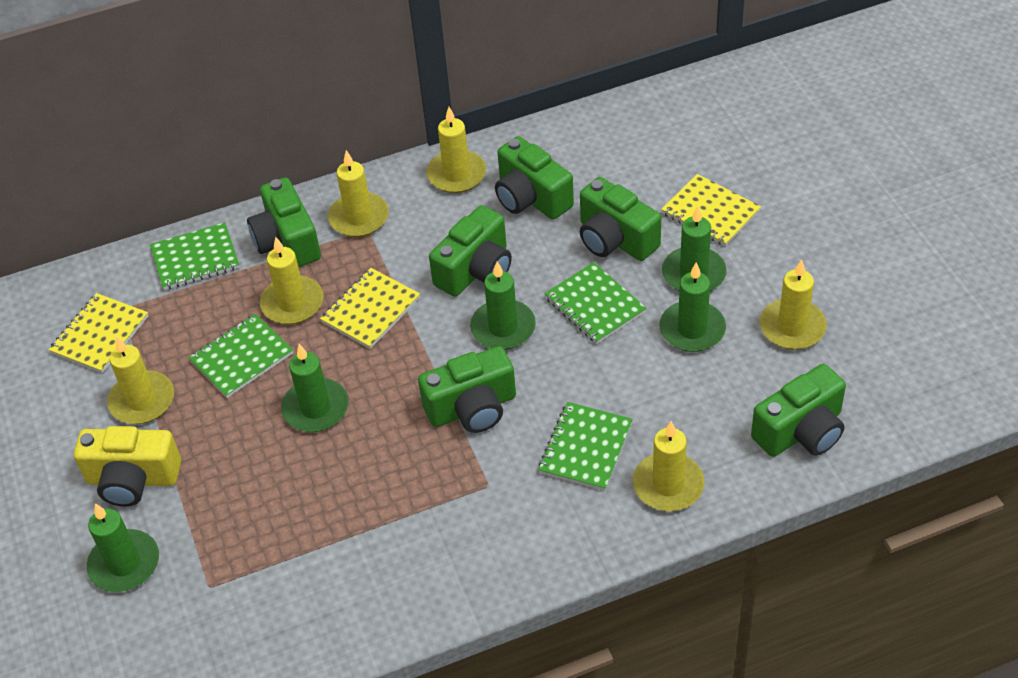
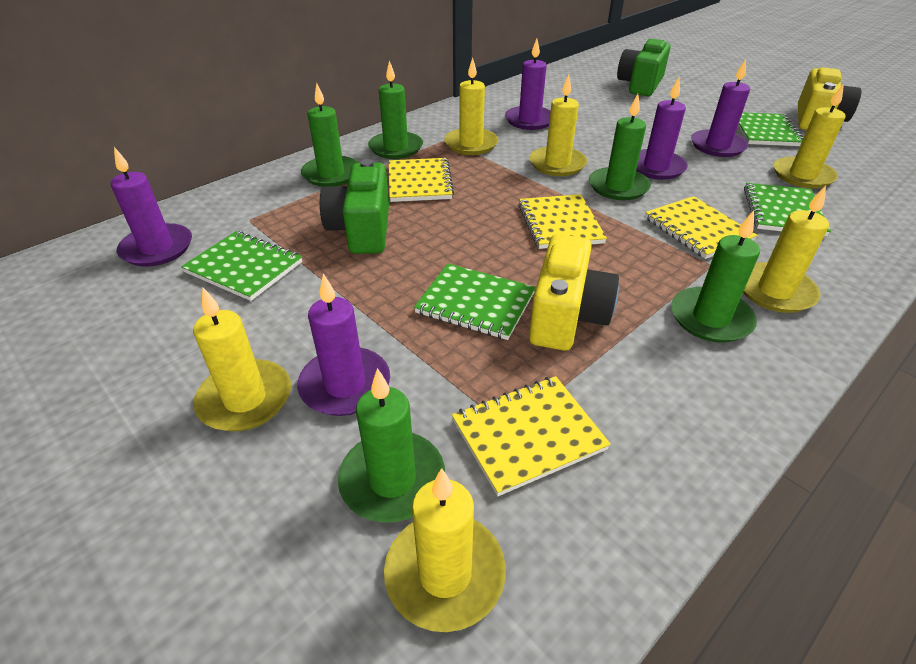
green camera: 6 -> 2
purple candle: 0 -> 5
yellow camera: 1 -> 2
yellow notebook: 3 -> 4

